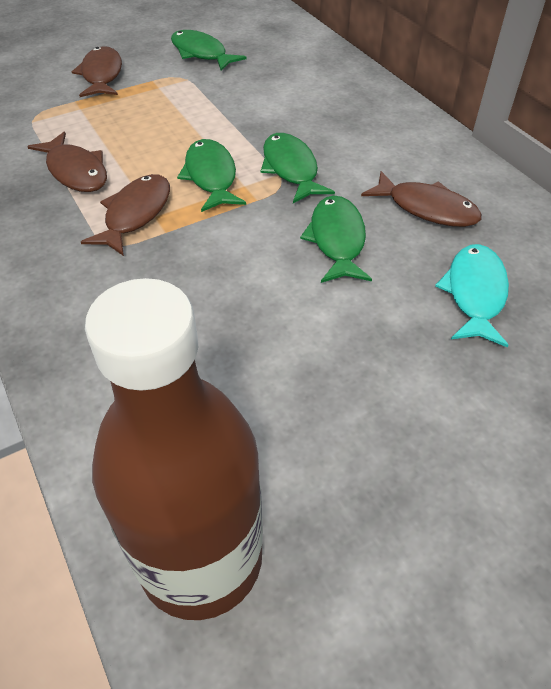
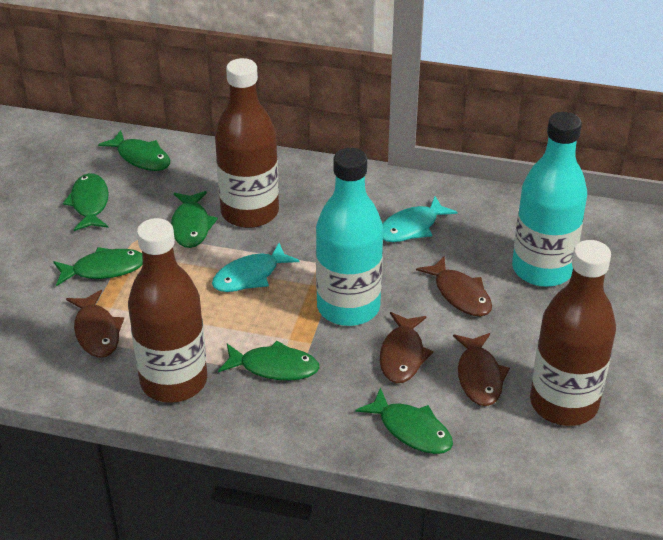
brown bottle: 1 -> 3
green fish: 4 -> 6
turquoise bottle: 0 -> 2
turquoise fish: 1 -> 2

